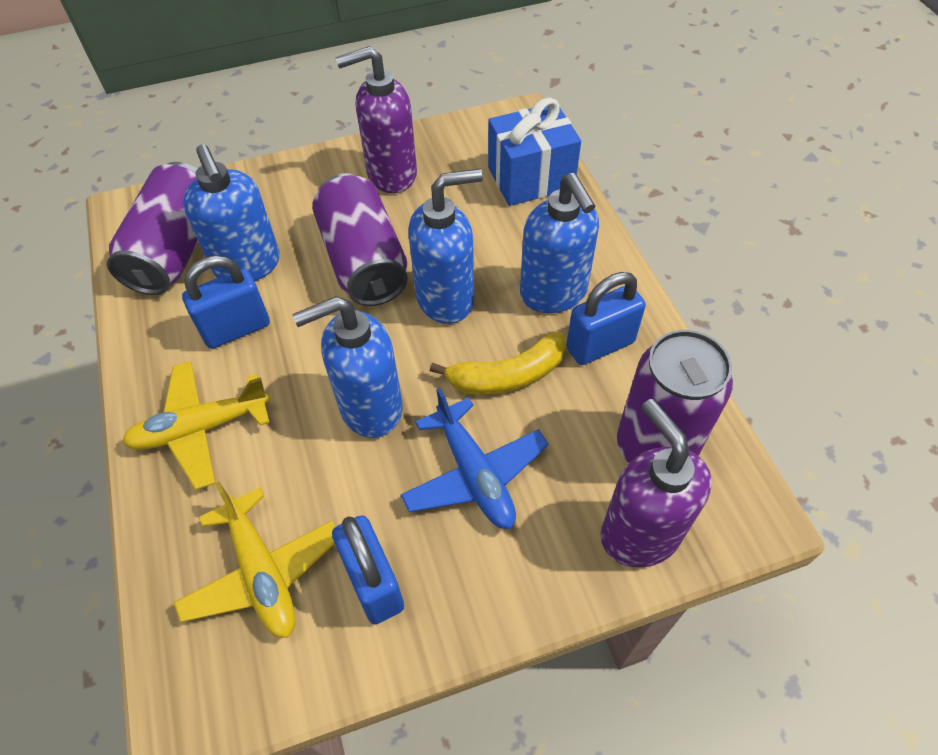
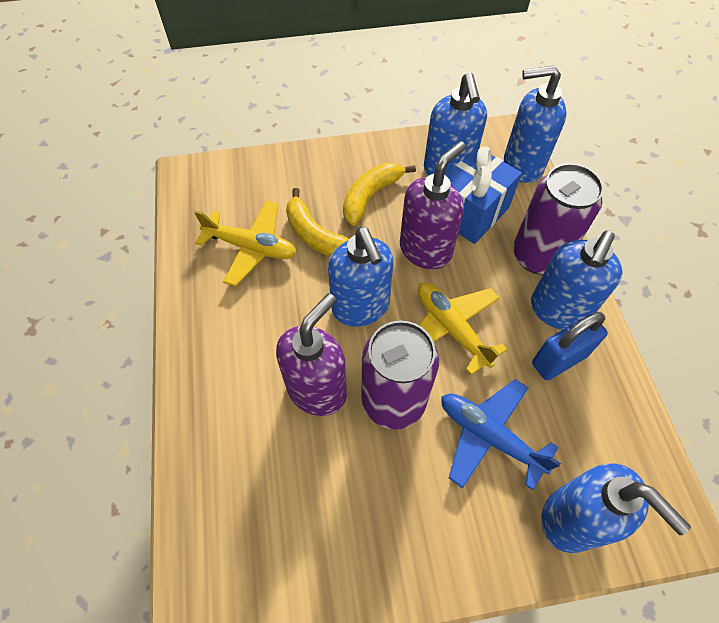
blue padlock: 3 -> 1
blue soap dispenser: 4 -> 5
purple can: 3 -> 2
yellow banana: 1 -> 2

